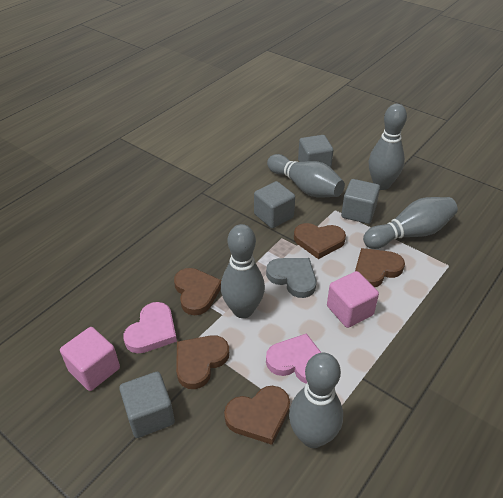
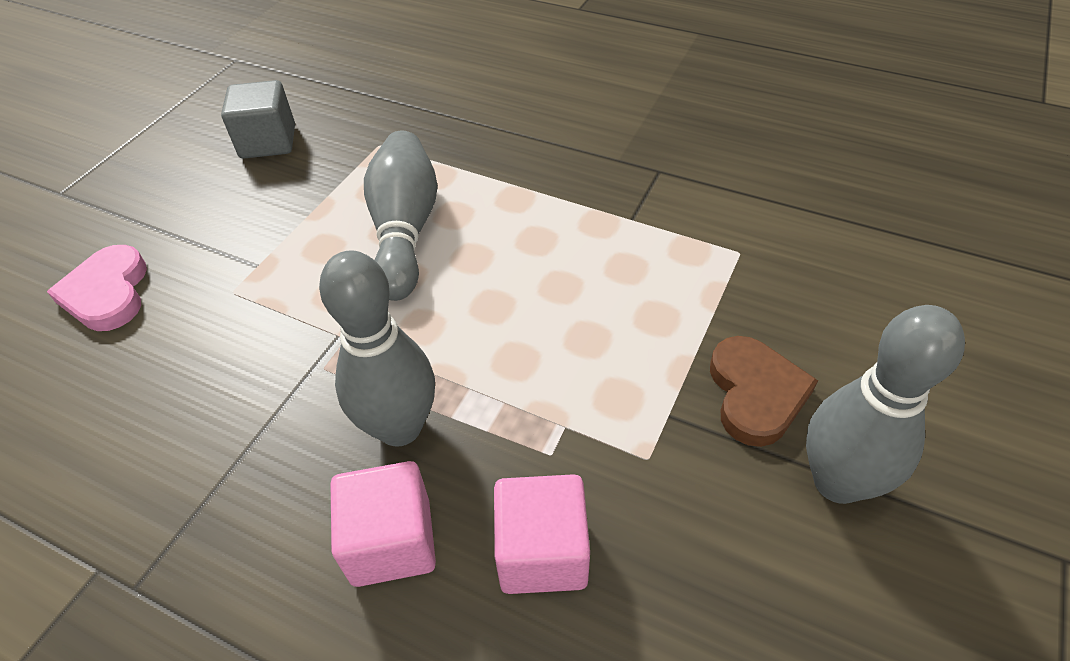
brown heart: 5 -> 1
grey bowling pin: 5 -> 3
grey cube: 4 -> 1
grey heart: 1 -> 0
pink heart: 2 -> 1

